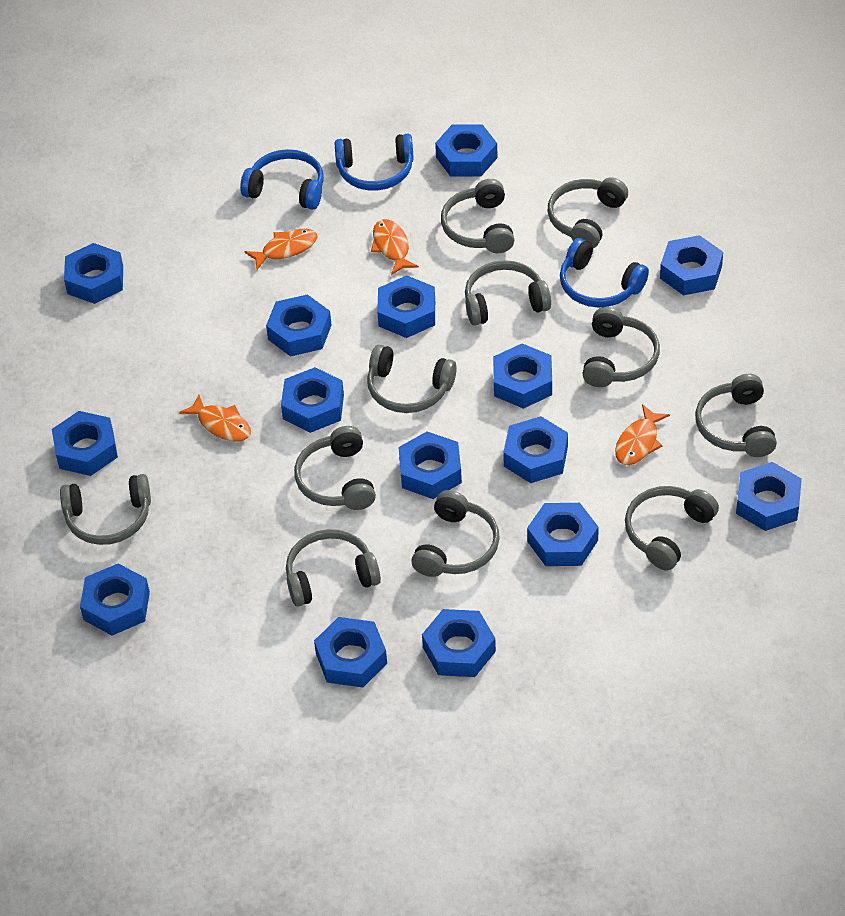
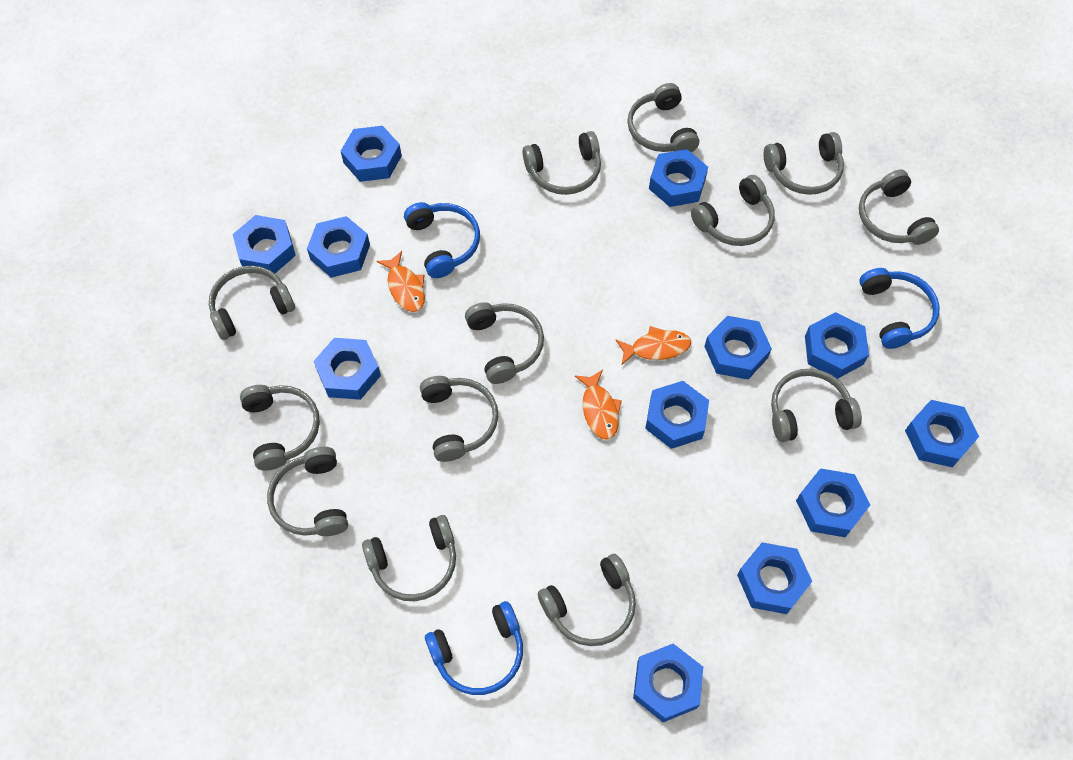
blue nut: 15 -> 12
grey headphones: 11 -> 13
orange fish: 4 -> 3

